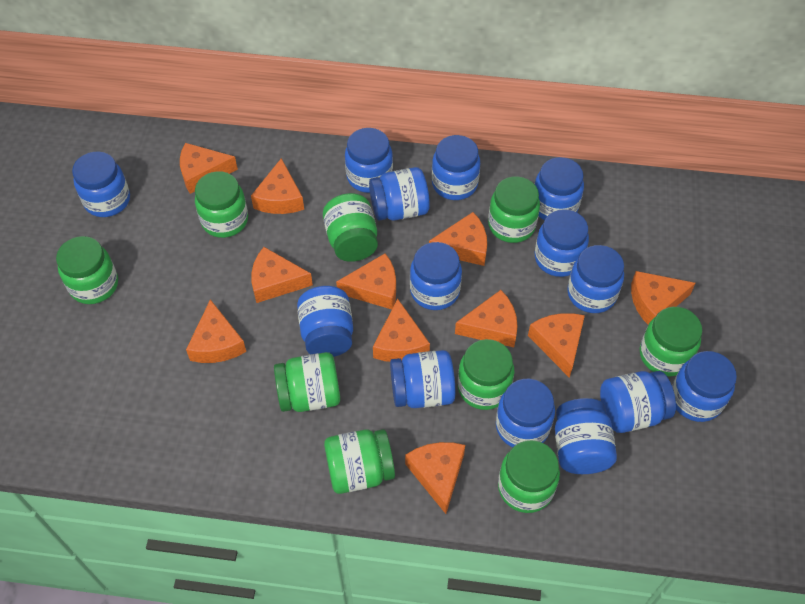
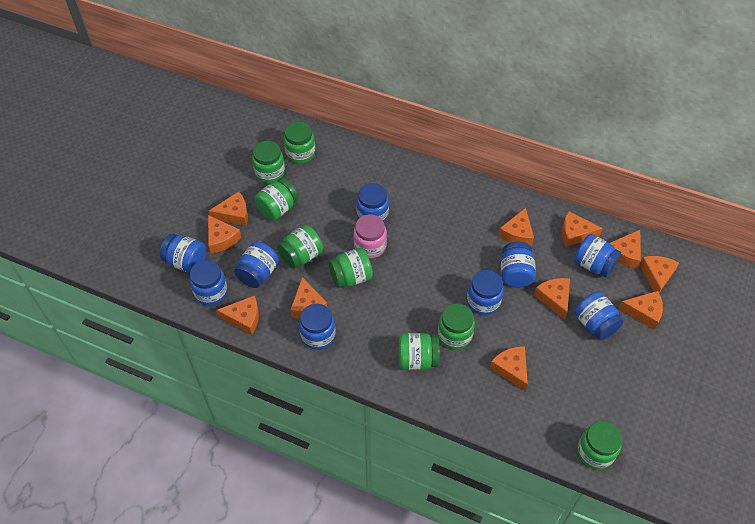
blue jar: 14 -> 9
green jar: 9 -> 8
pink jar: 0 -> 1

